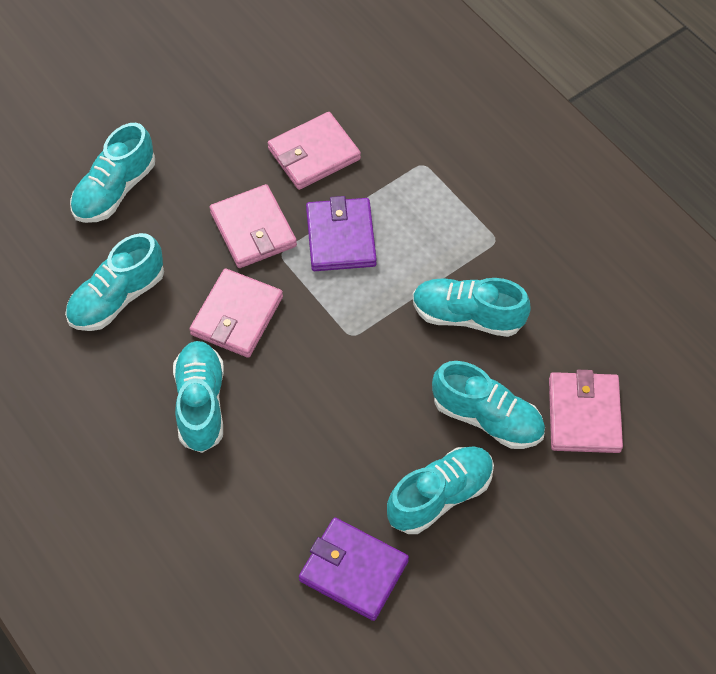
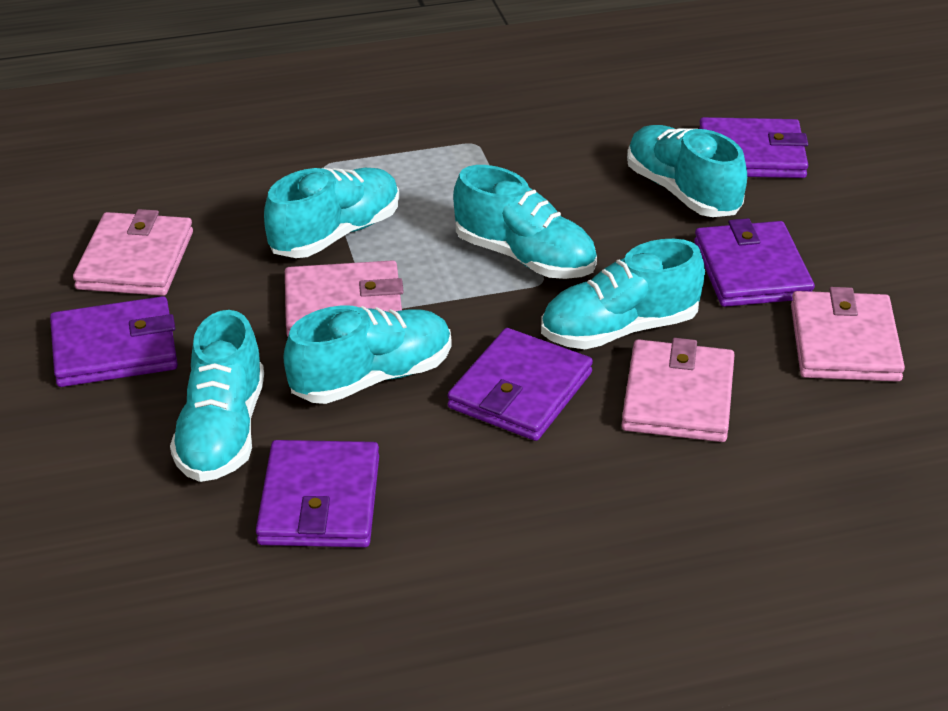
purple wallet: 2 -> 5

